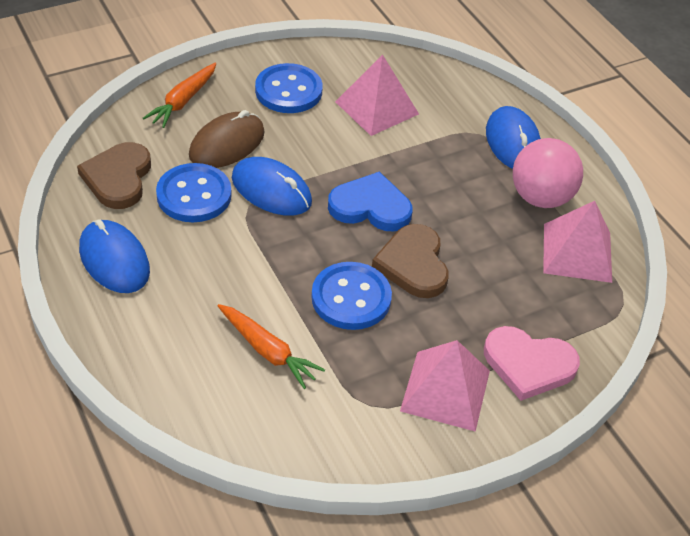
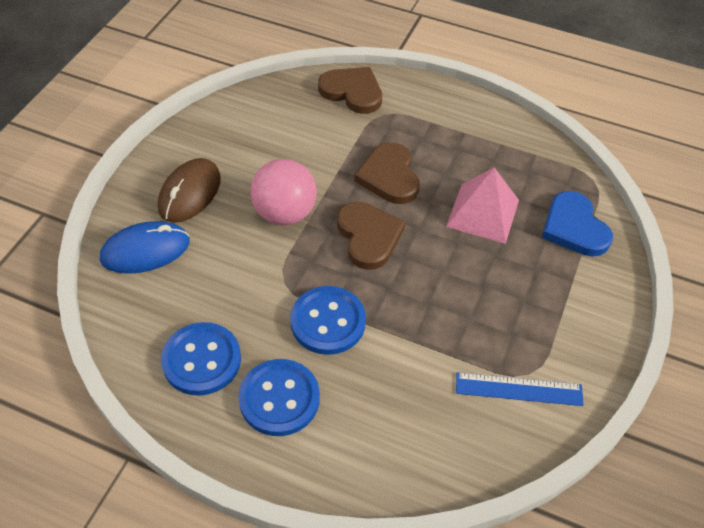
blue mouse: 3 -> 1
blue ruler: 0 -> 1
brown heart: 2 -> 3
orange carrot: 2 -> 0
pink heart: 1 -> 0
pink pyramid: 3 -> 1

